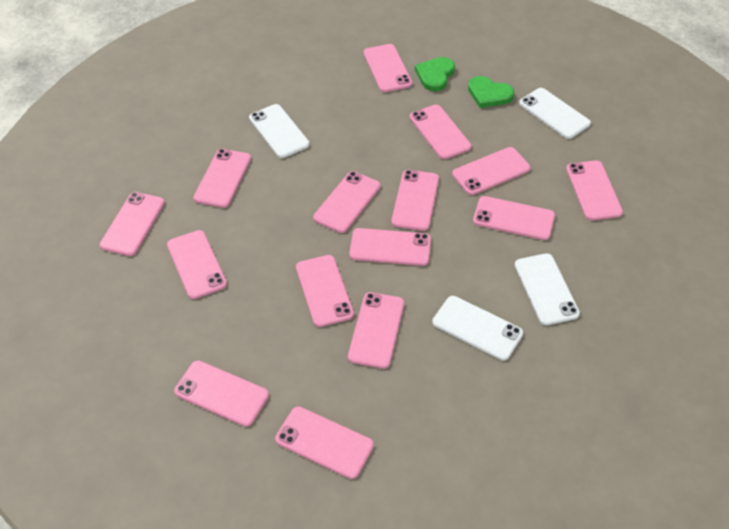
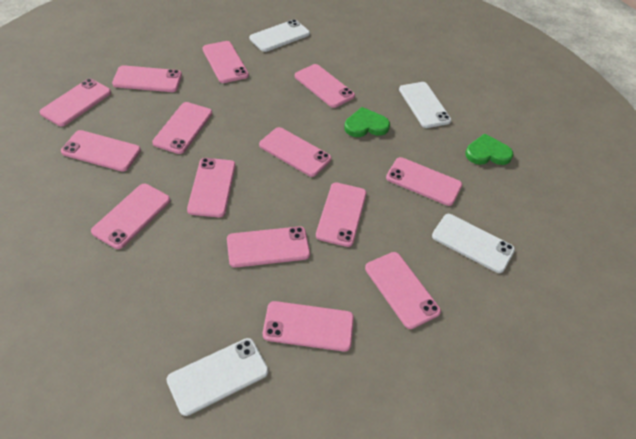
pink phone: 15 -> 14

